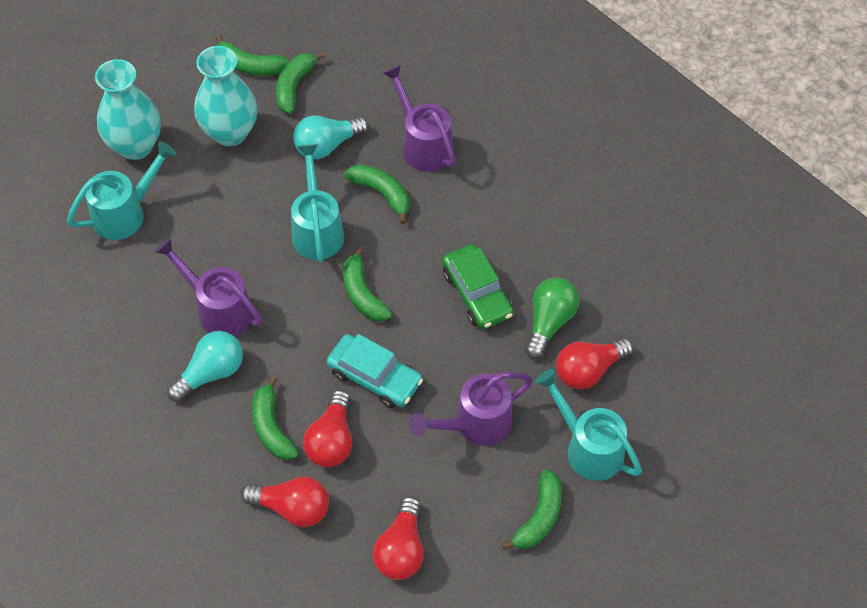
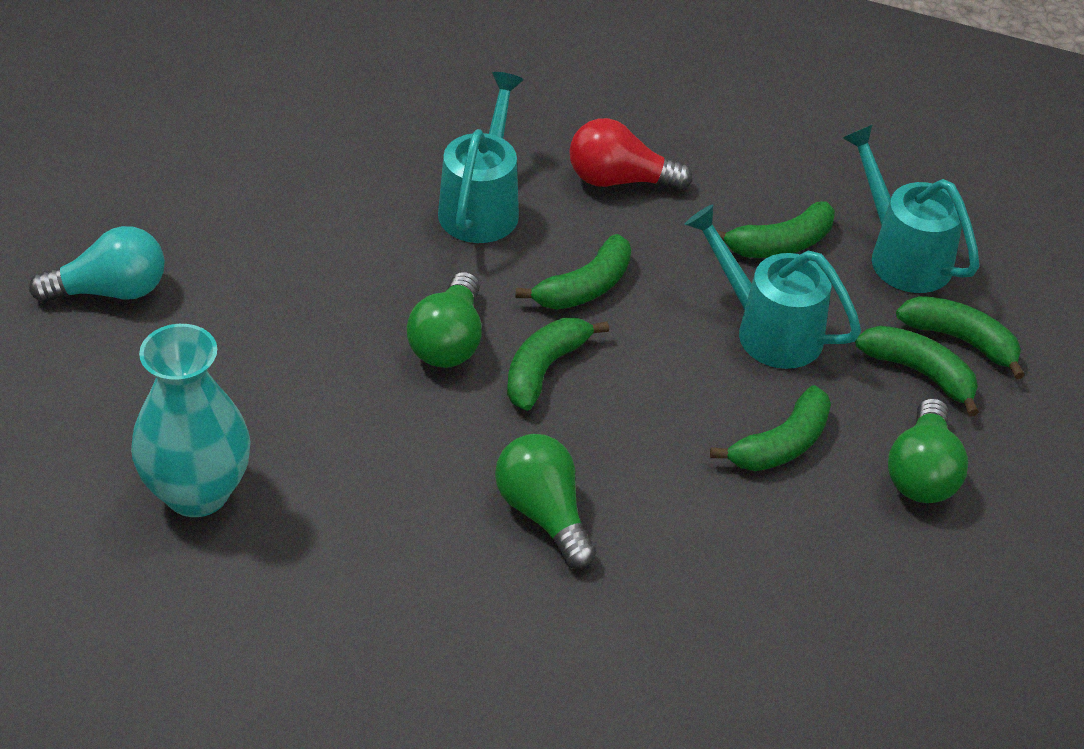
green car: 1 -> 0
green light bulb: 1 -> 3
purple watering can: 3 -> 0
red light bulb: 4 -> 1
turquoise car: 1 -> 0
turquoise light bulb: 2 -> 1
turquoise vase: 2 -> 1

